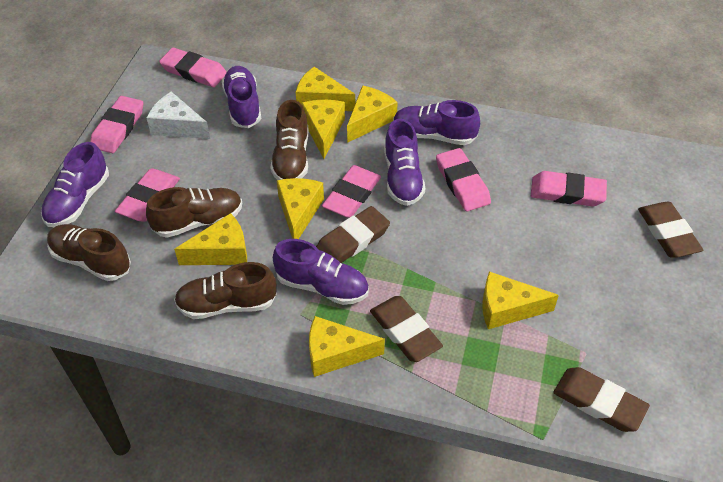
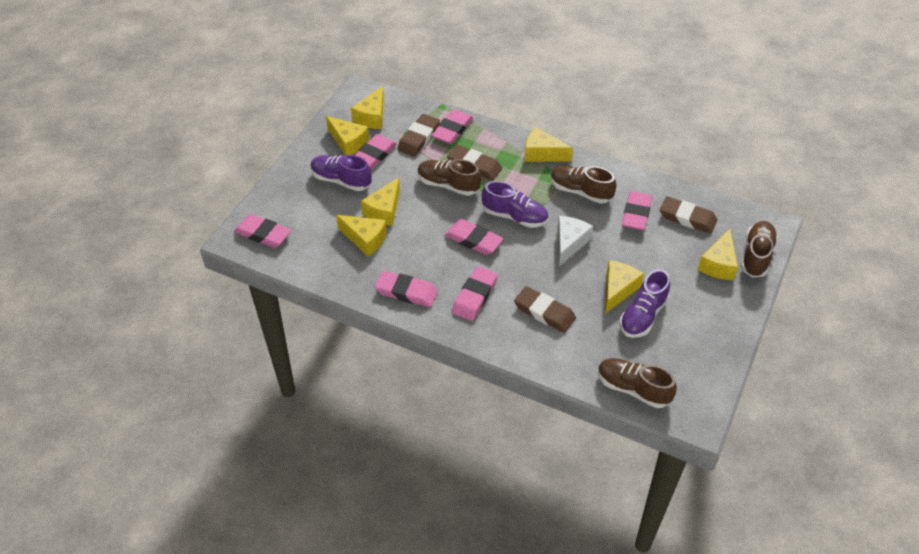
pink eraser: 6 -> 7
purple shoe: 5 -> 3

